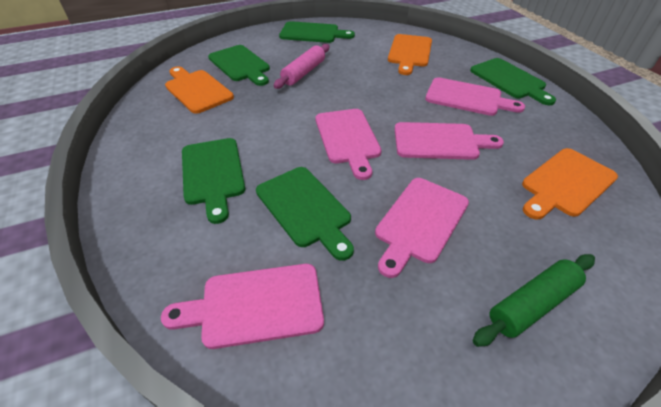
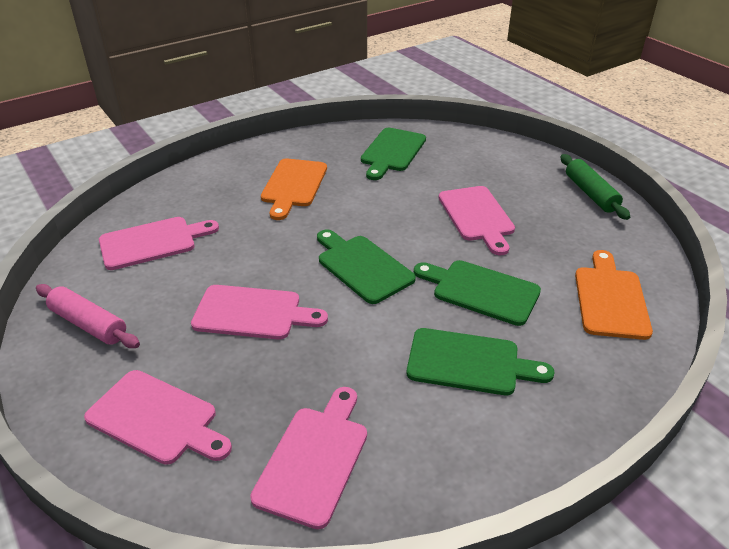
green cutting board: 5 -> 4
orange cutting board: 3 -> 2

